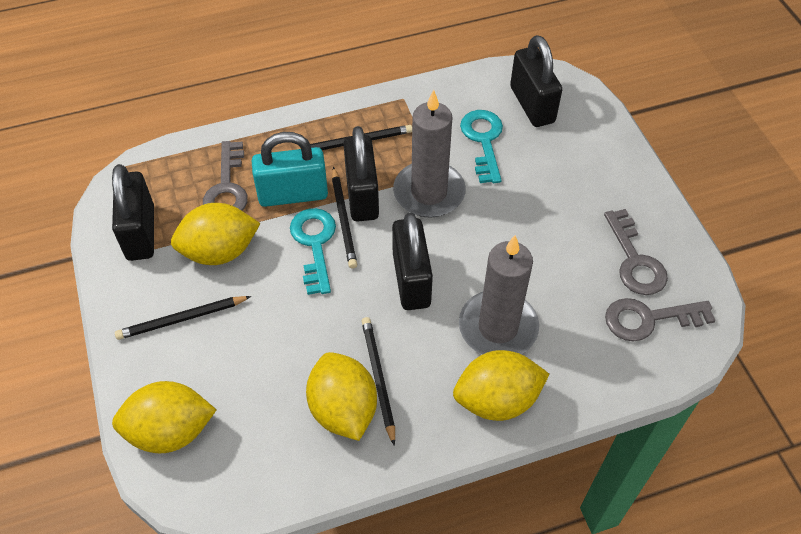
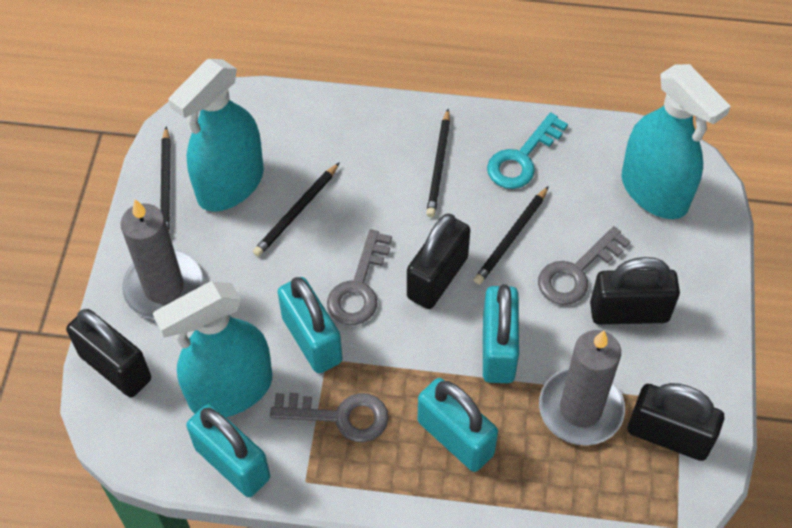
turquoise key: 2 -> 1
turquoise padlock: 1 -> 4
turquoise spray bottle: 0 -> 3
yellow lemon: 4 -> 0

